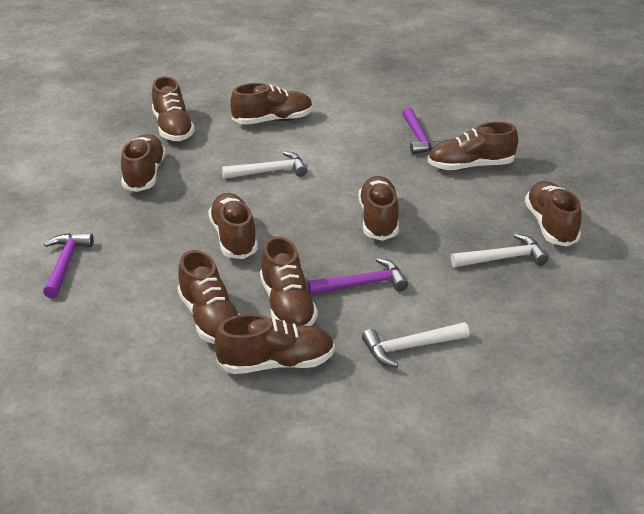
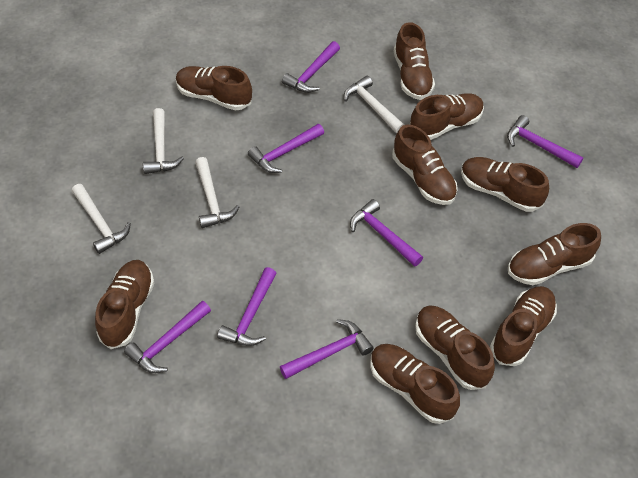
purple hammer: 3 -> 7
white hammer: 3 -> 4

